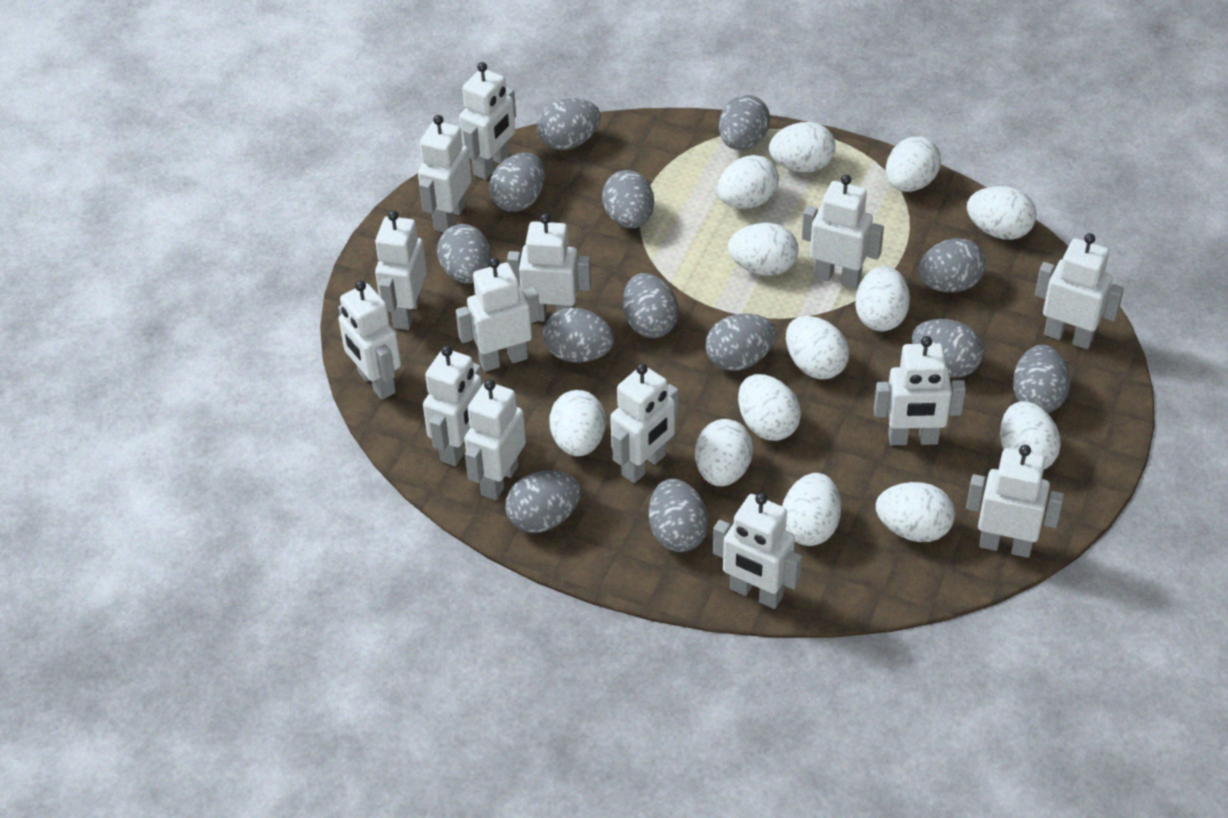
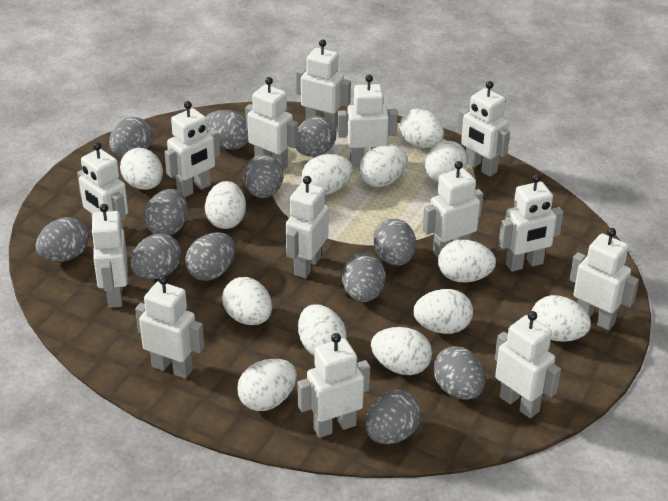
grey egg: 13 -> 12

